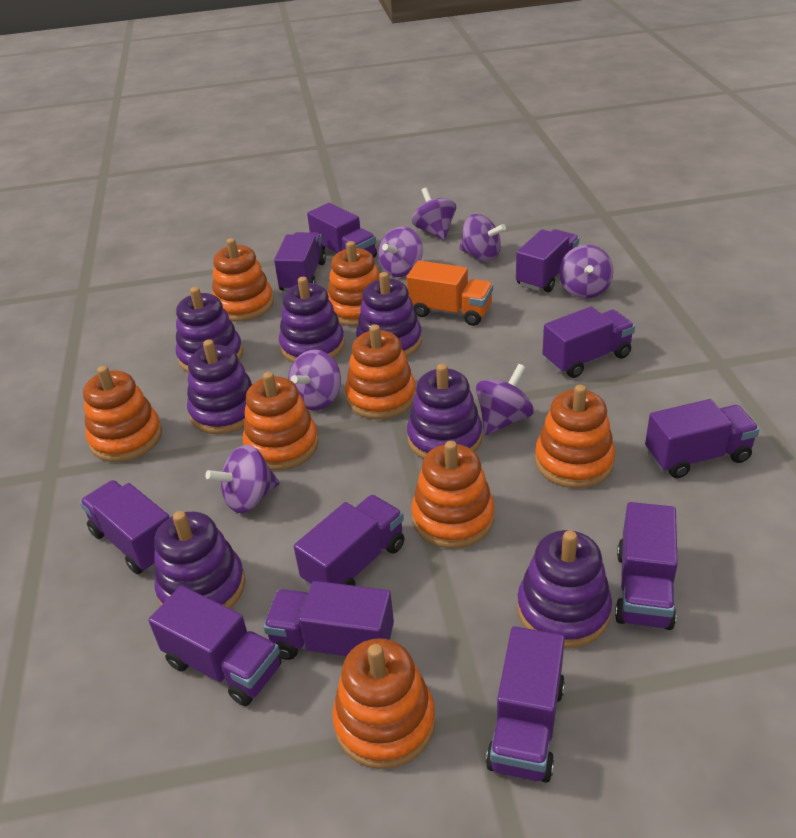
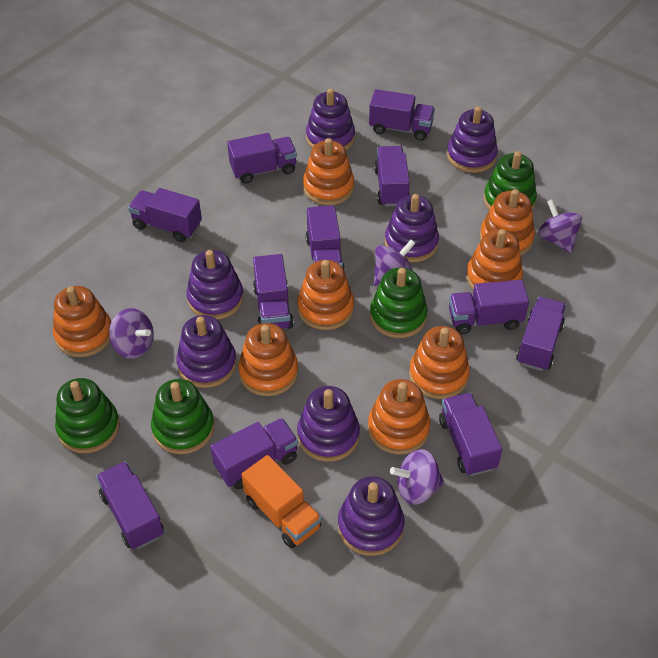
green stacking toy: 0 -> 4
purple spinning top: 7 -> 4

